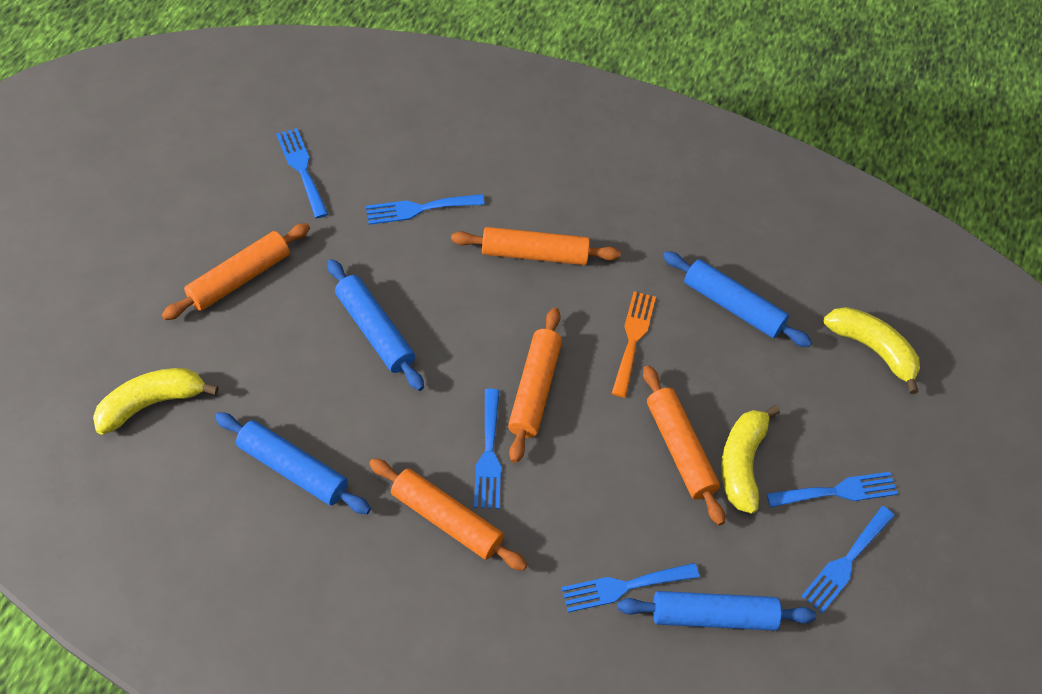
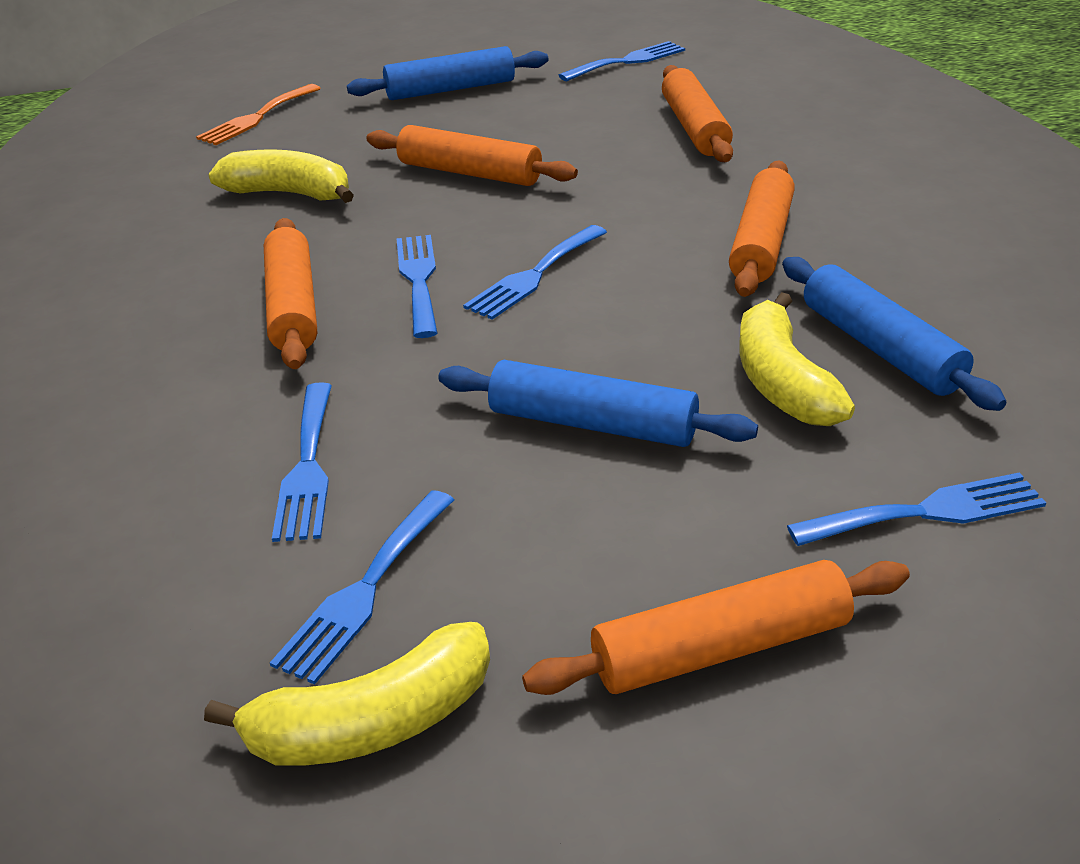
blue rolling pin: 4 -> 3

